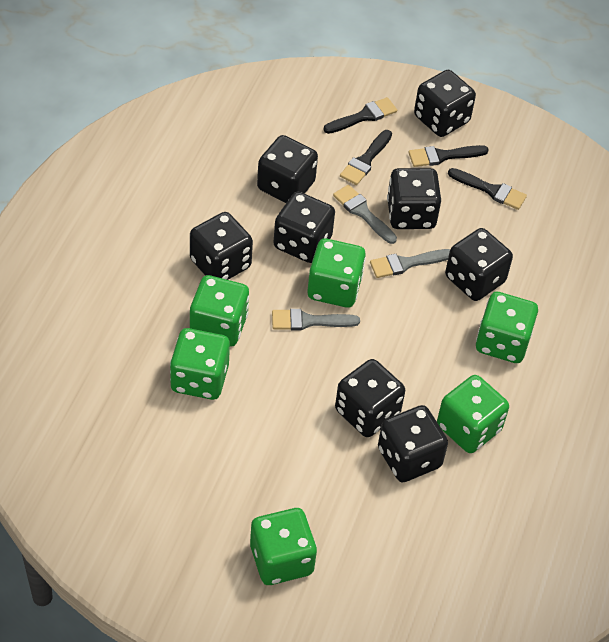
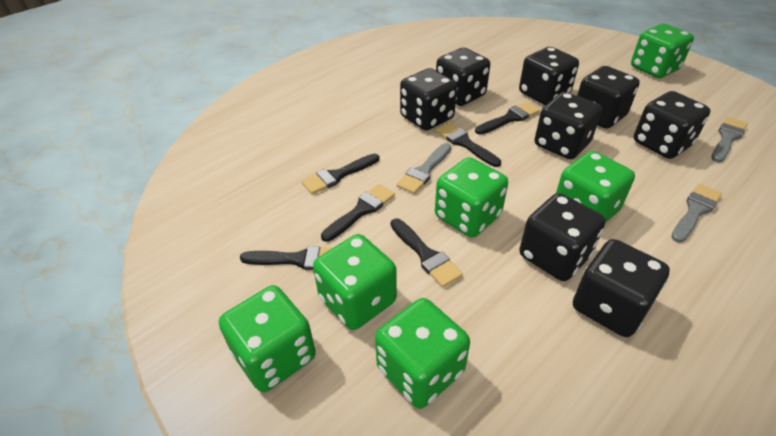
black brush: 4 -> 6

